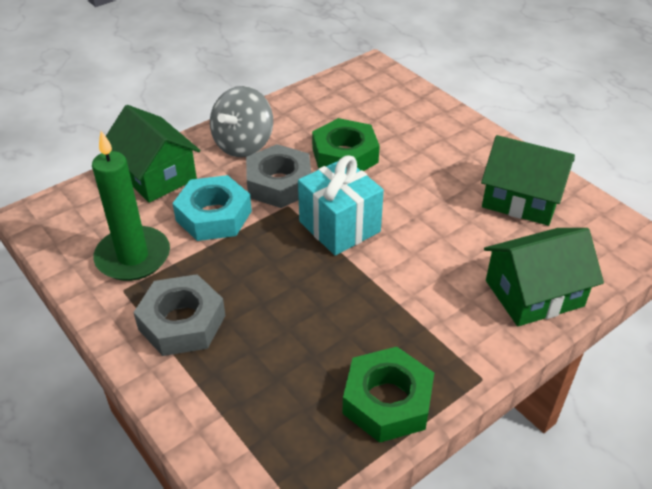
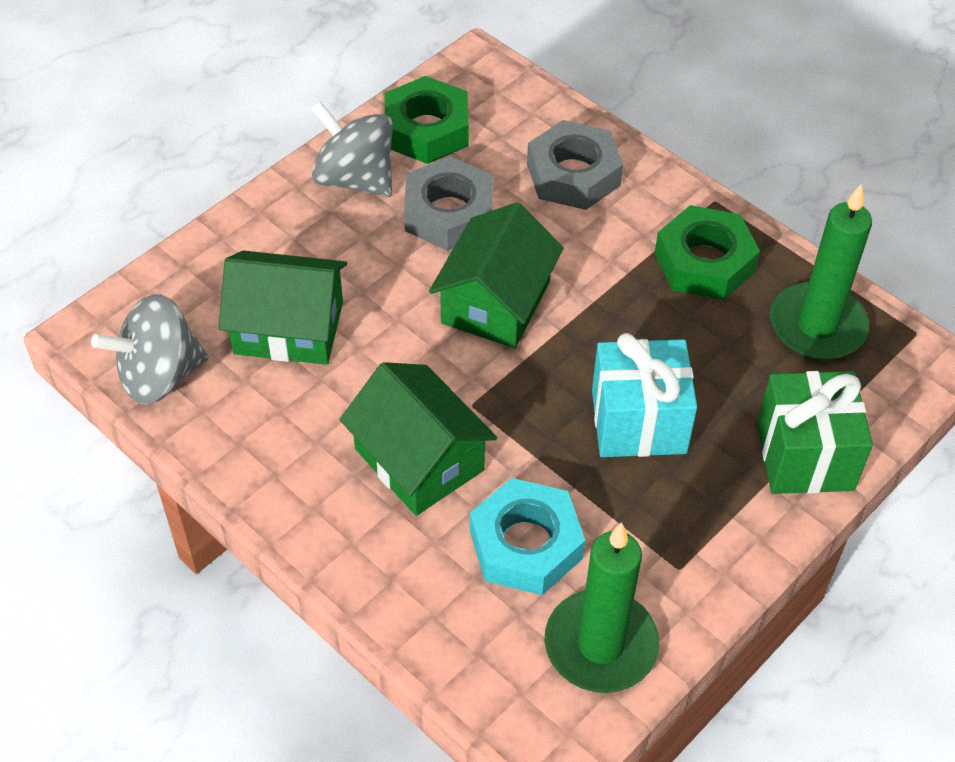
green candle: 1 -> 2
green gift: 0 -> 1
grey spinning top: 1 -> 2

